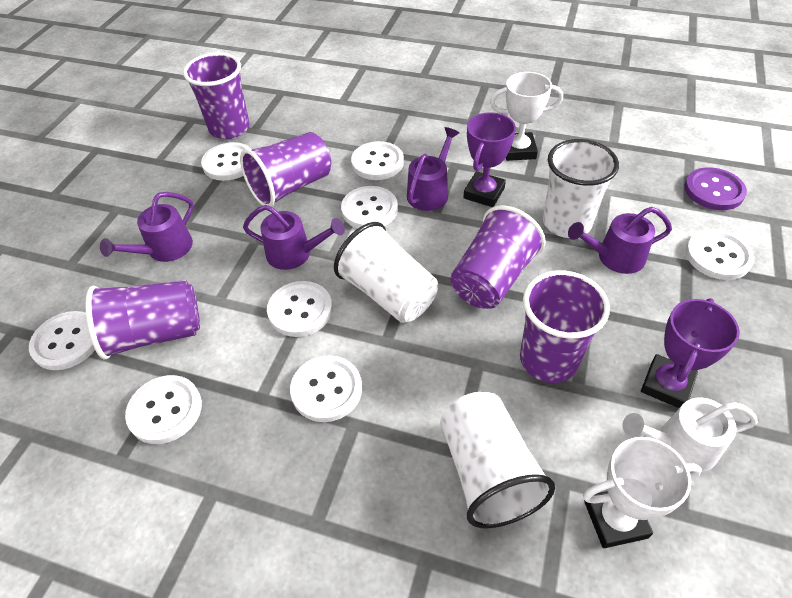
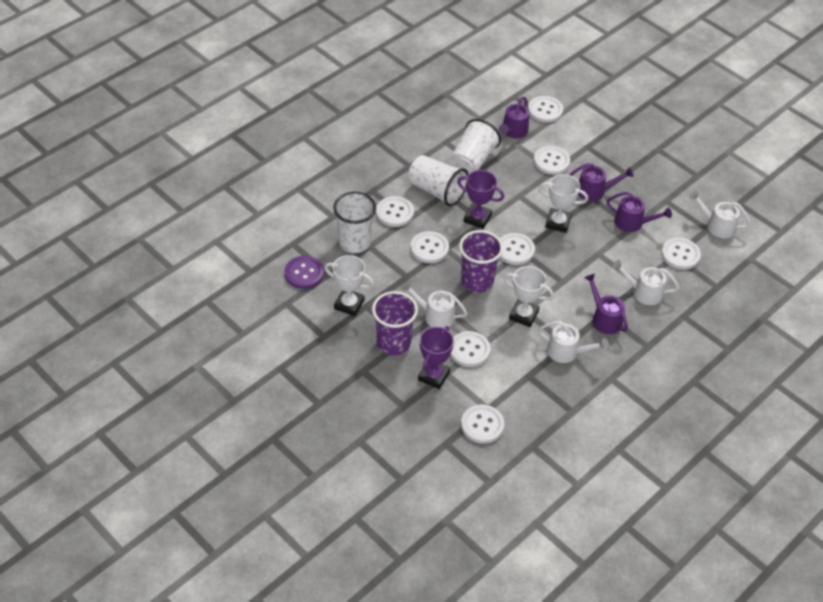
purple cup: 5 -> 2
white trophy: 2 -> 3
white watering can: 1 -> 4

